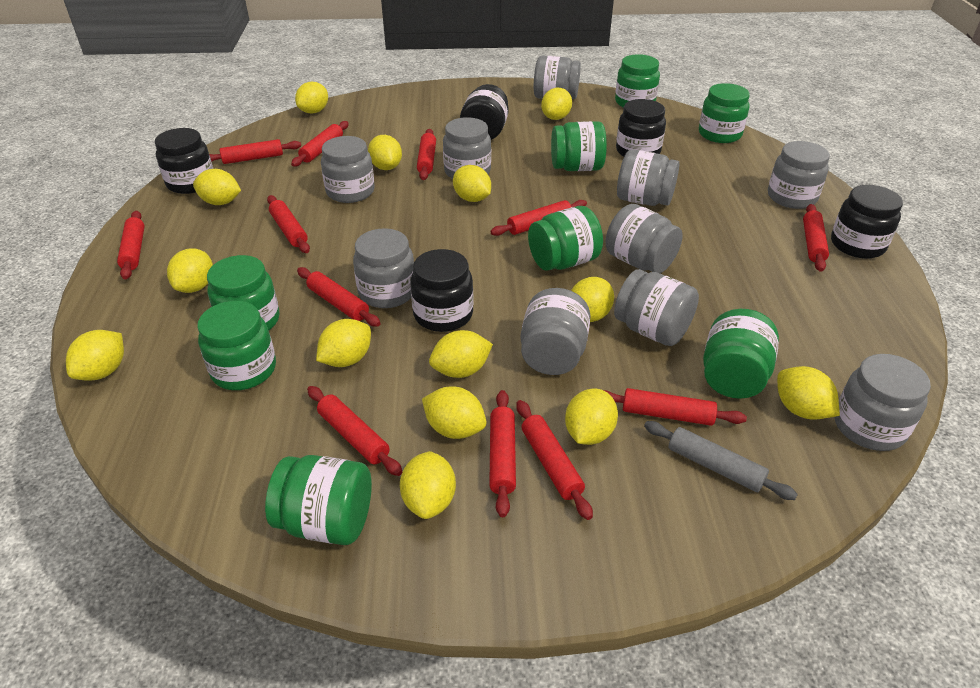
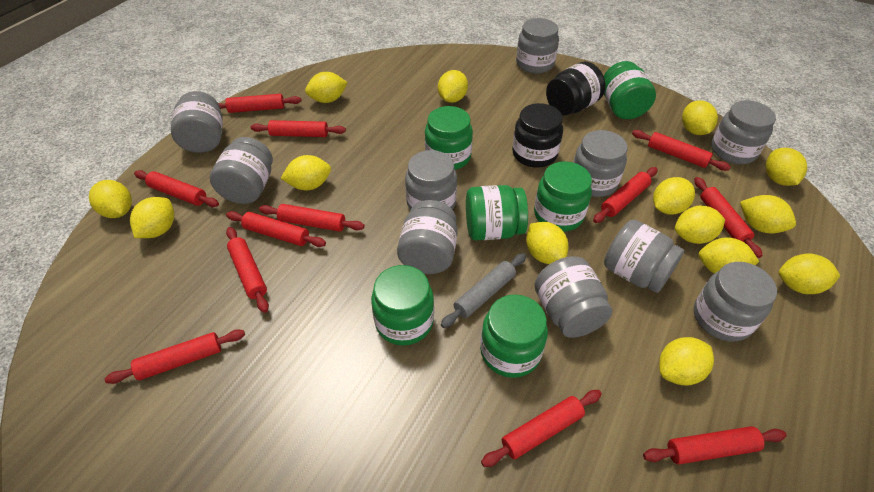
black jar: 5 -> 2
green jar: 8 -> 6

